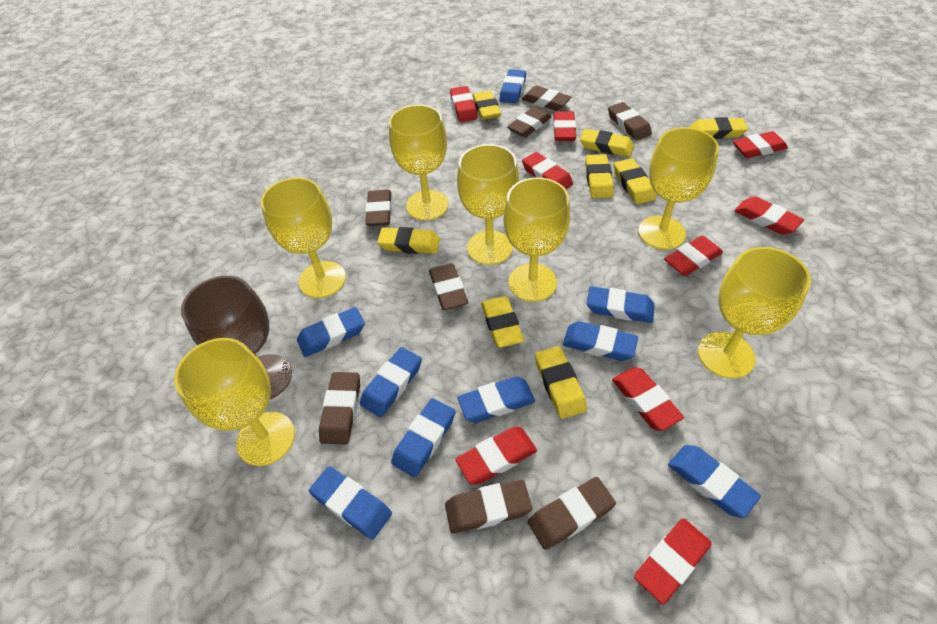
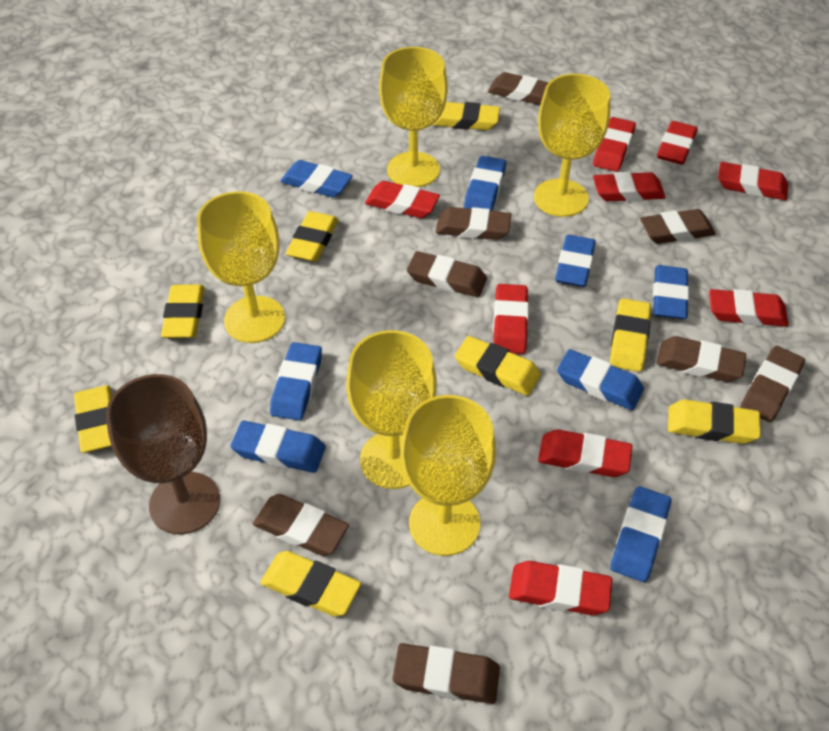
blue eraser: 9 -> 8
yellow goblet: 7 -> 5

